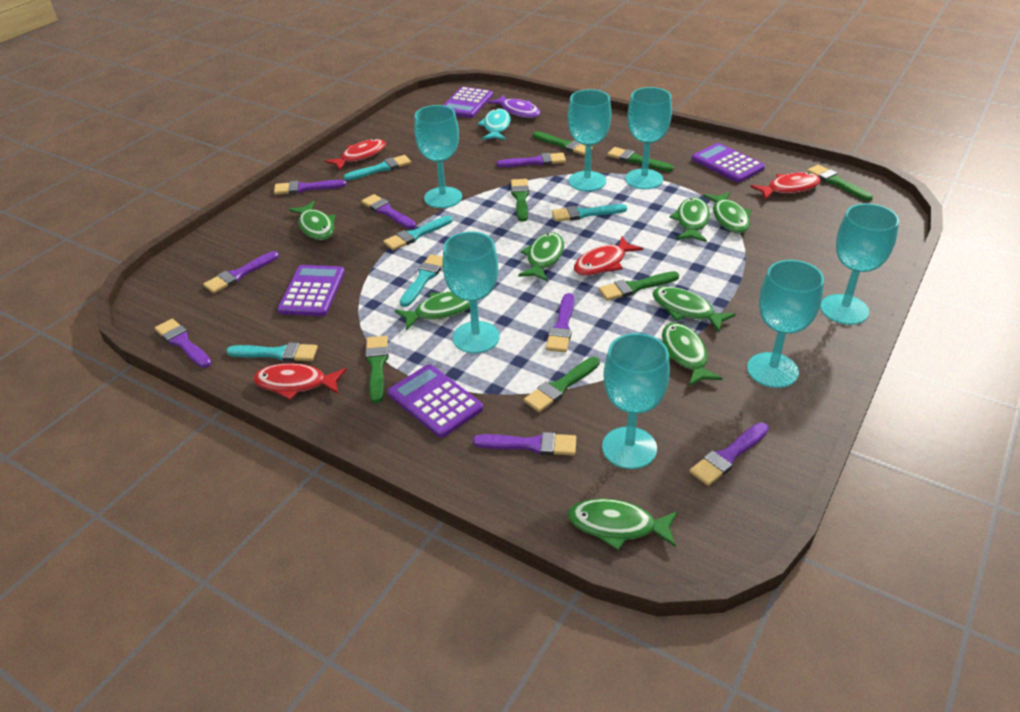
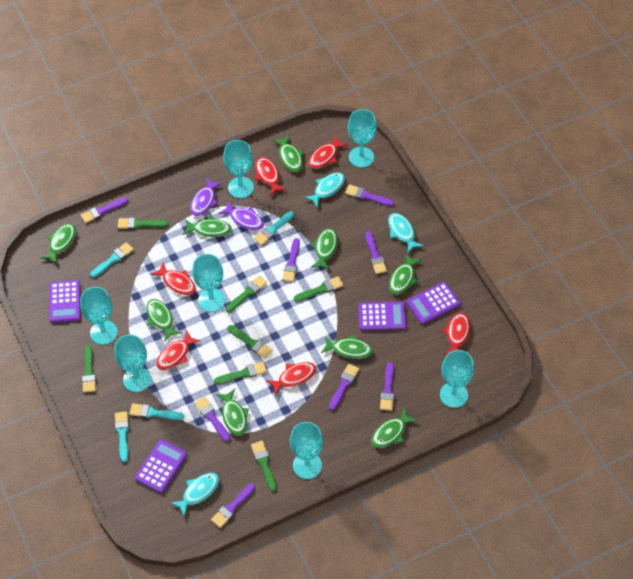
green fish: 8 -> 9
purple fish: 1 -> 2
red fish: 4 -> 6
turquoise brush: 5 -> 4
turquoise fish: 1 -> 3

